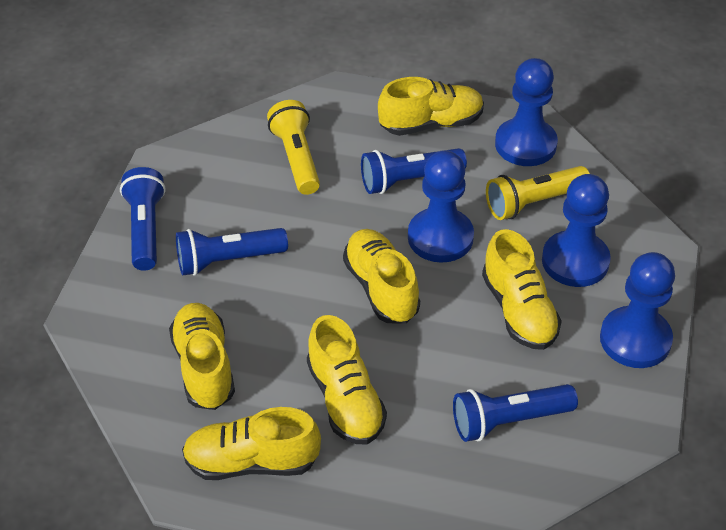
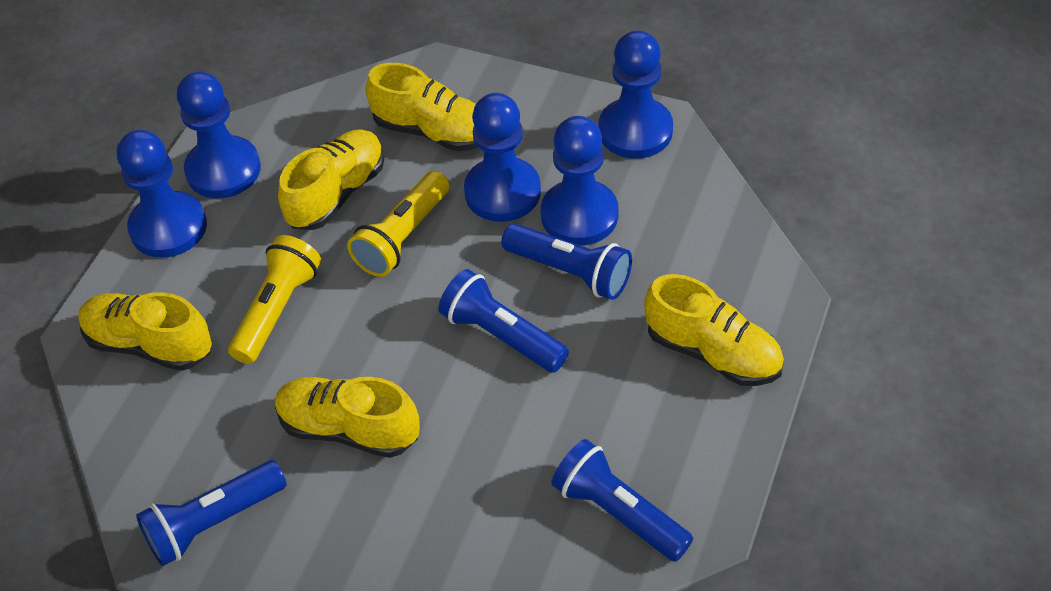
blue pawn: 4 -> 5
yellow shoe: 6 -> 5

